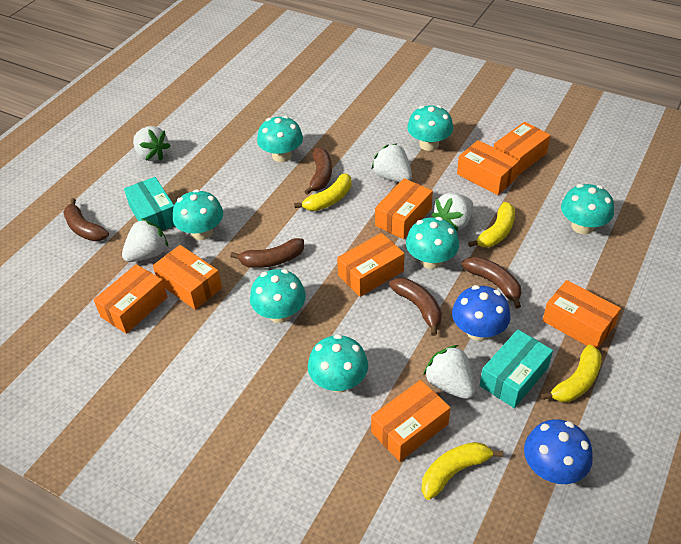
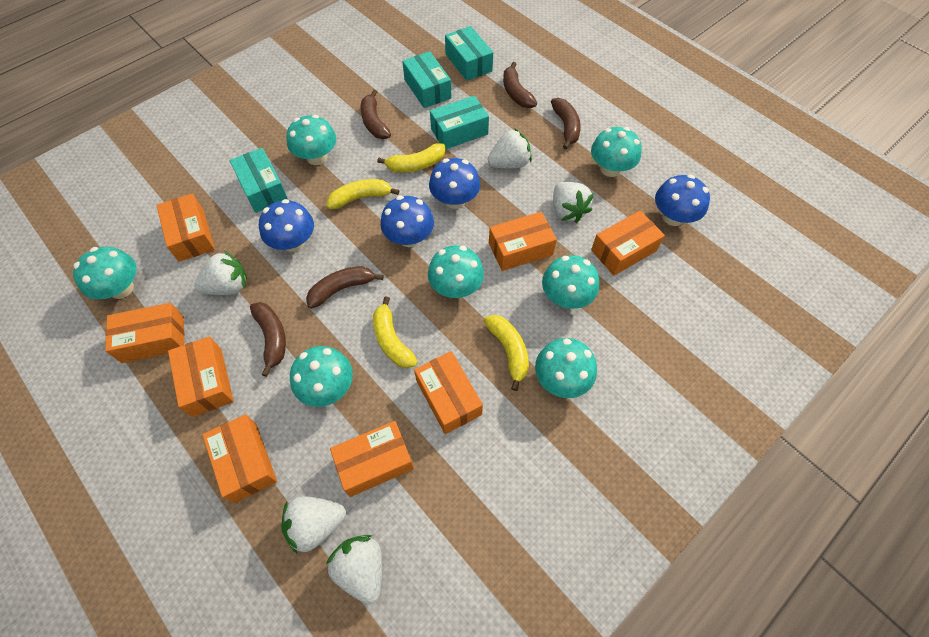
blue mushroom: 2 -> 4
turquoise box: 2 -> 4

